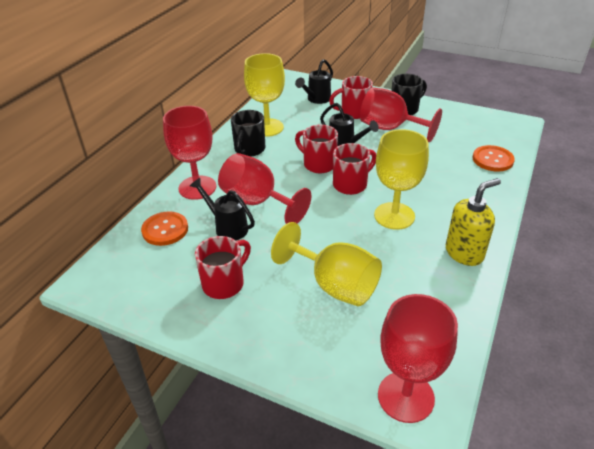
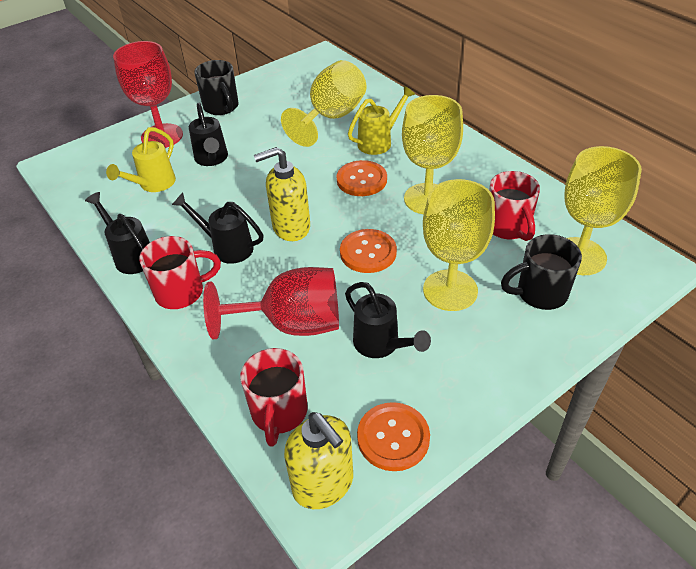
black watering can: 3 -> 4
orange button: 2 -> 3
red goblet: 4 -> 2
red mug: 4 -> 3
yellow goblet: 3 -> 4
yellow soap dispenser: 1 -> 2
yellow watering can: 0 -> 2

